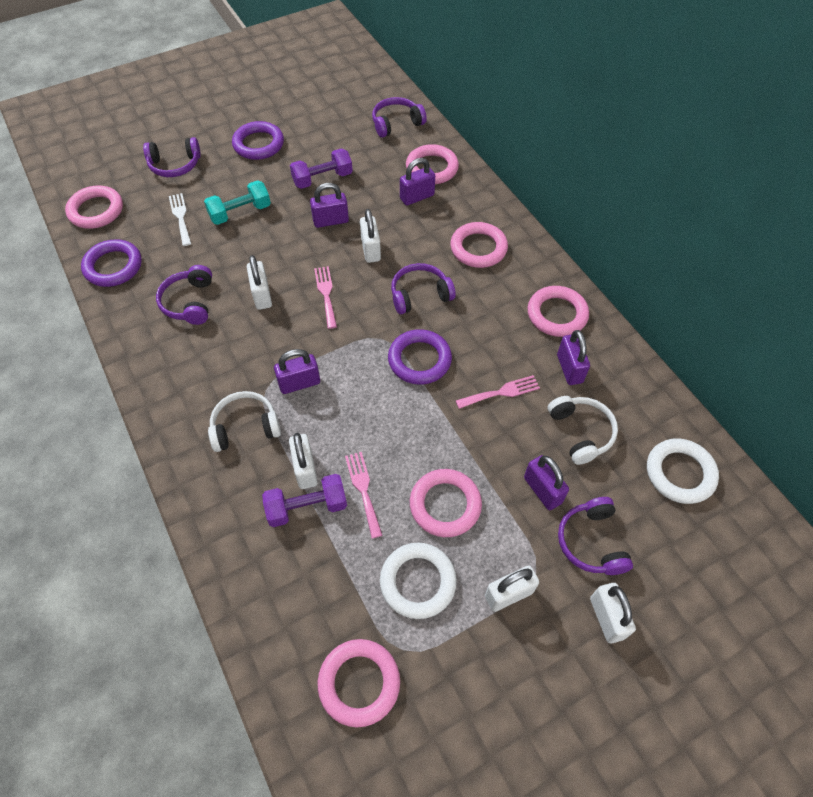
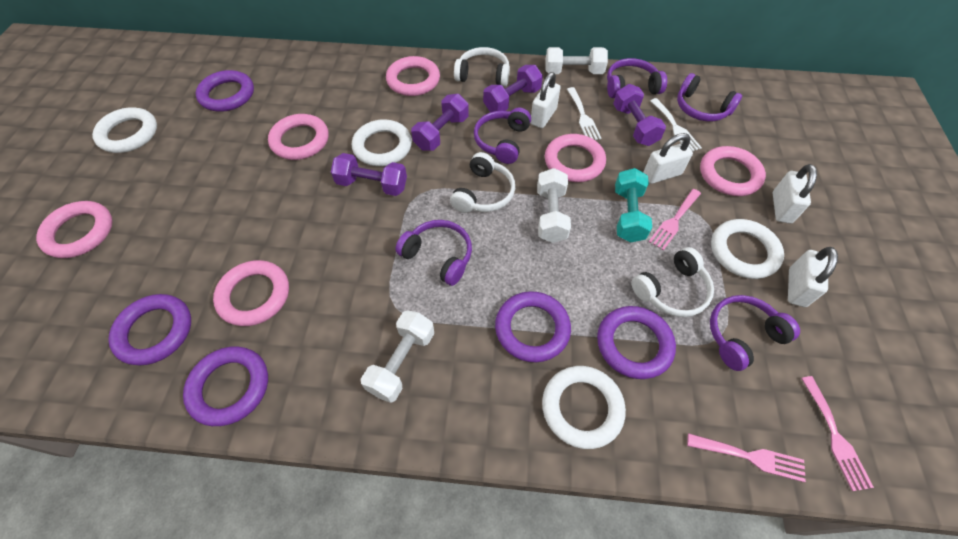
purple dumbbell: 2 -> 4
purple padlock: 5 -> 0
purple ring: 3 -> 5
white dumbbell: 0 -> 3
white fork: 1 -> 2
white headphones: 2 -> 3
white padlock: 5 -> 4
white ring: 2 -> 4

